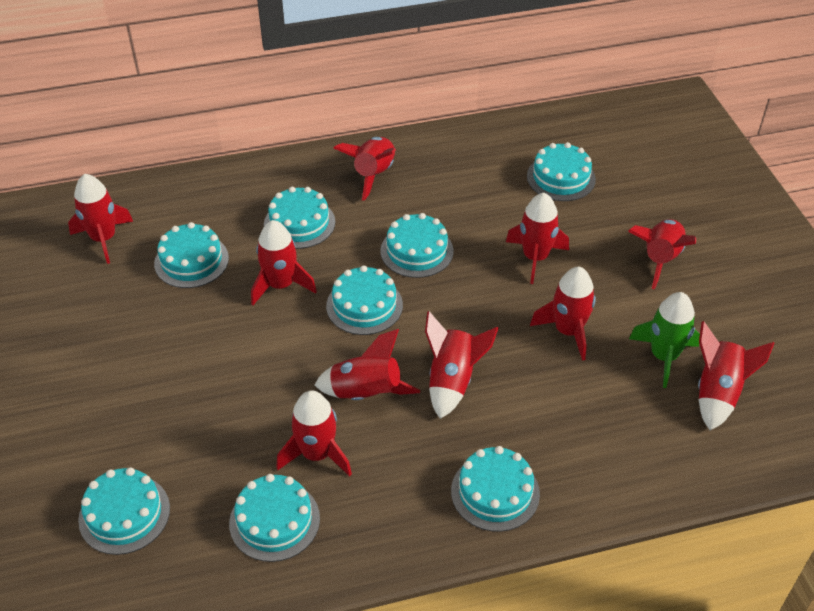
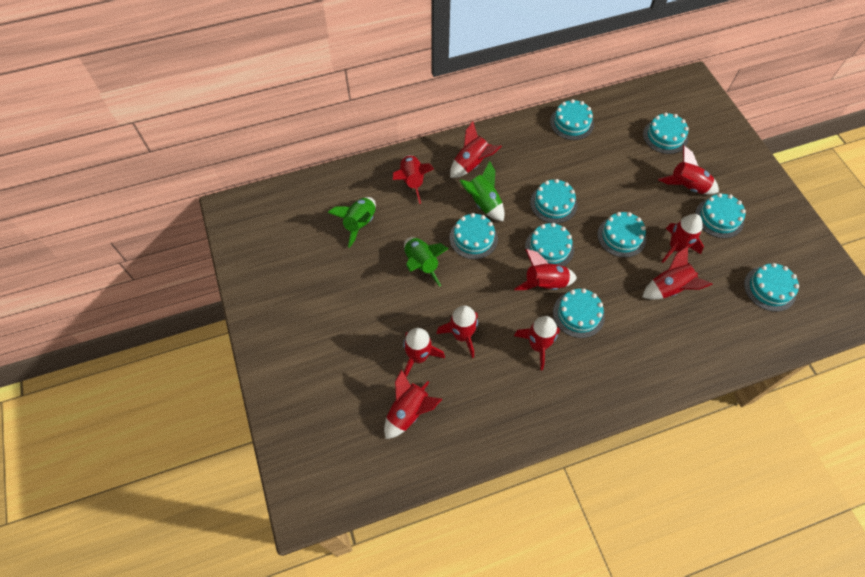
green rocket: 1 -> 3
turquoise cake: 8 -> 9

